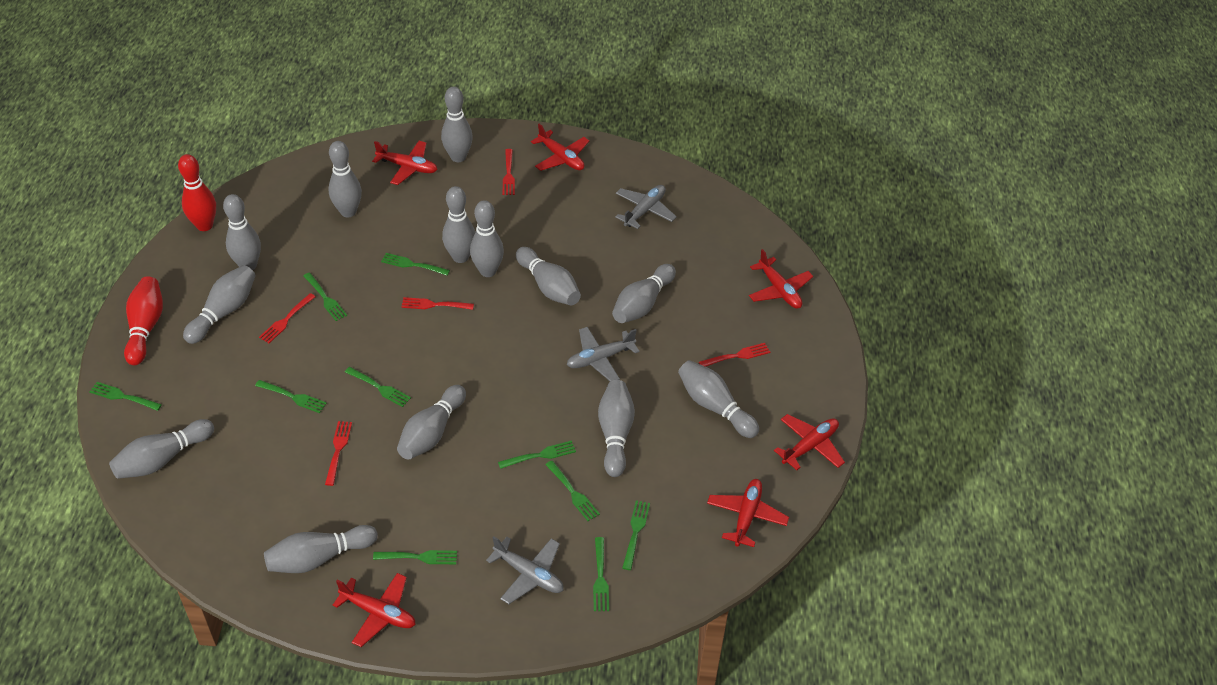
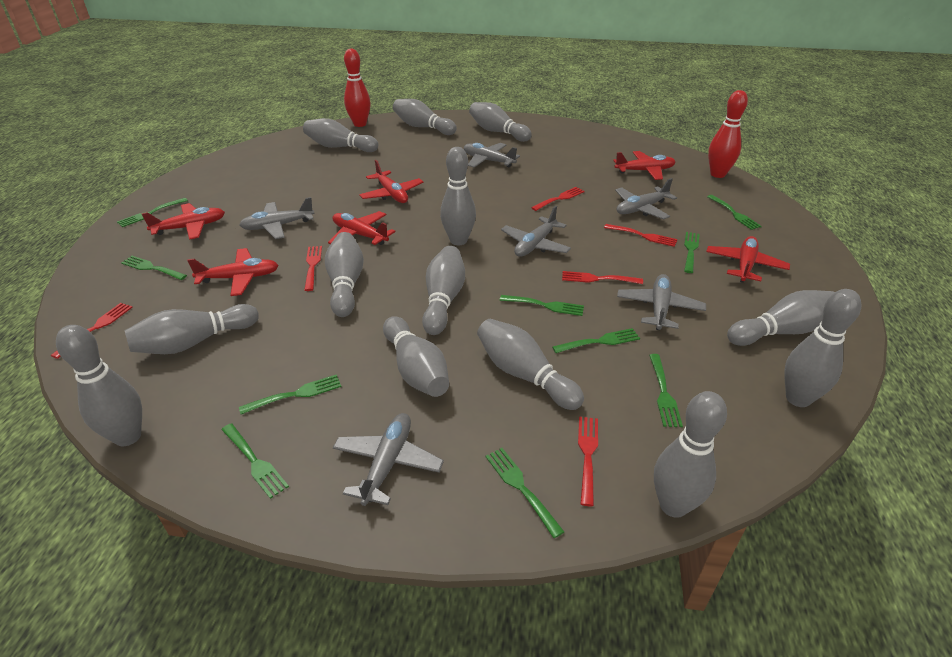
grey plane: 3 -> 6
red fork: 5 -> 6

